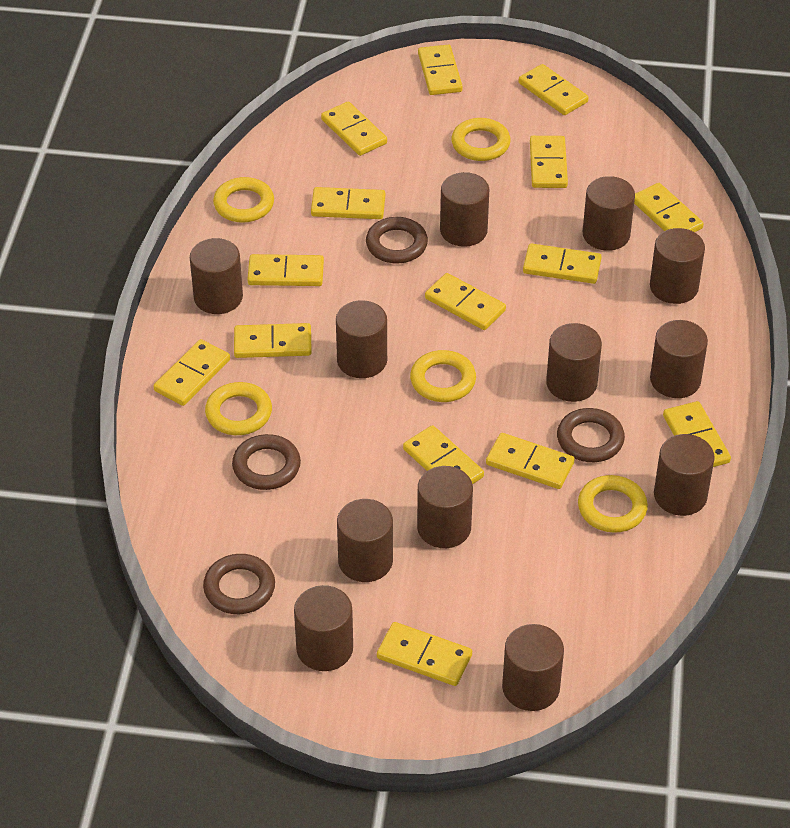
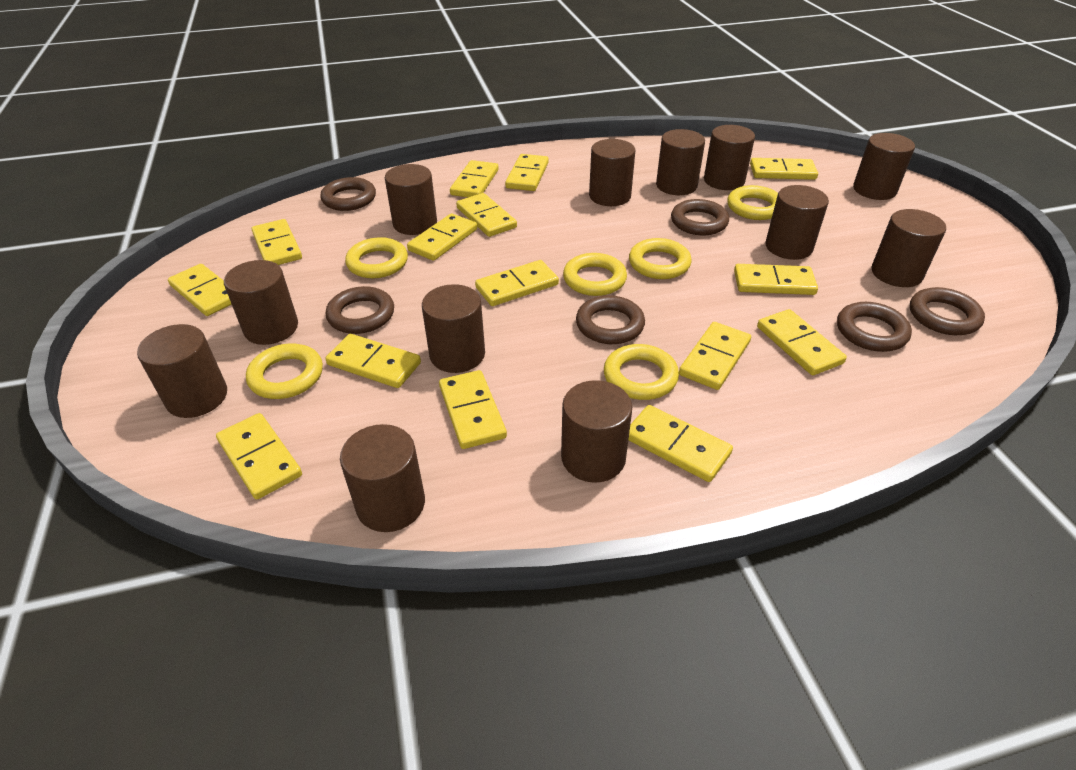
brown ring: 4 -> 6
yellow ring: 5 -> 6

